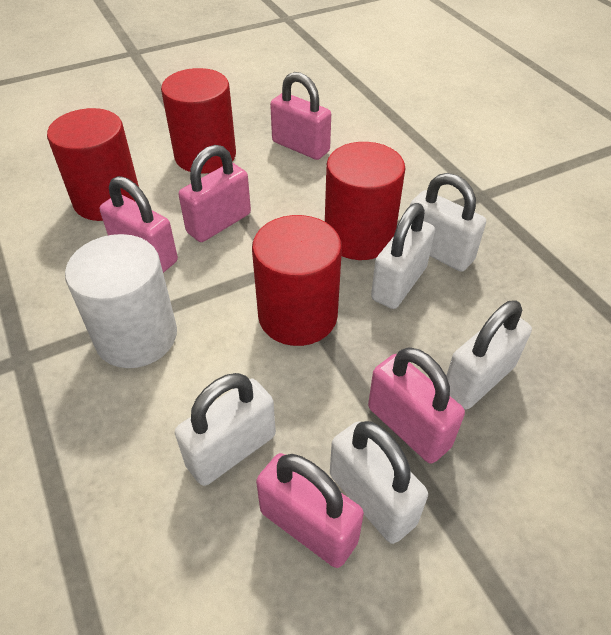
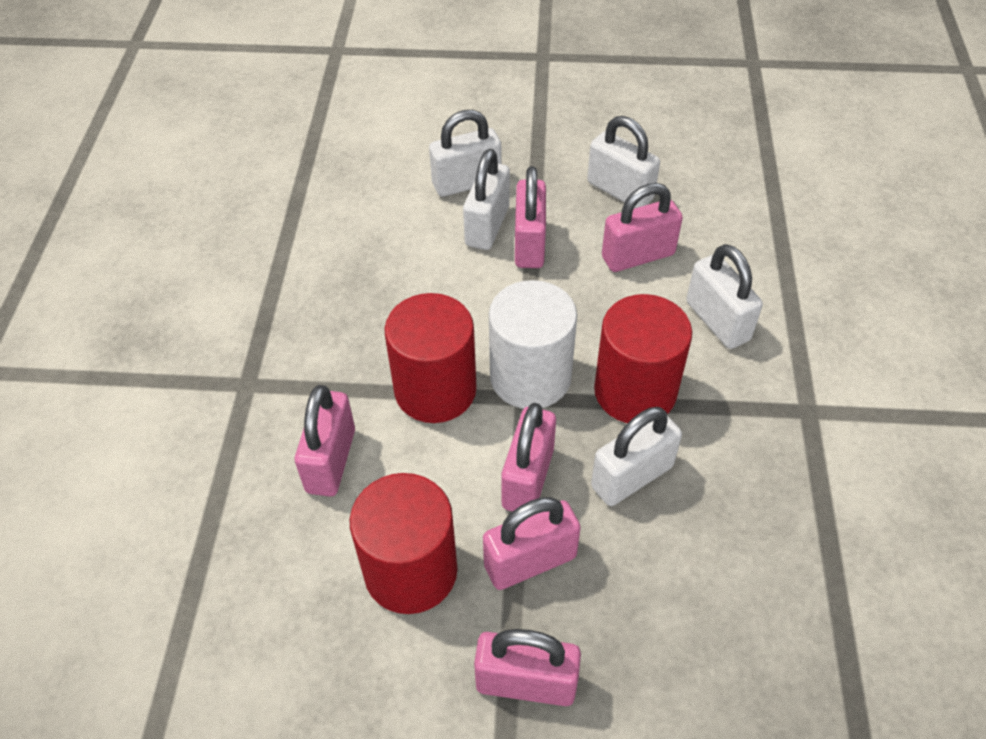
pink padlock: 5 -> 6
red cylinder: 4 -> 3

